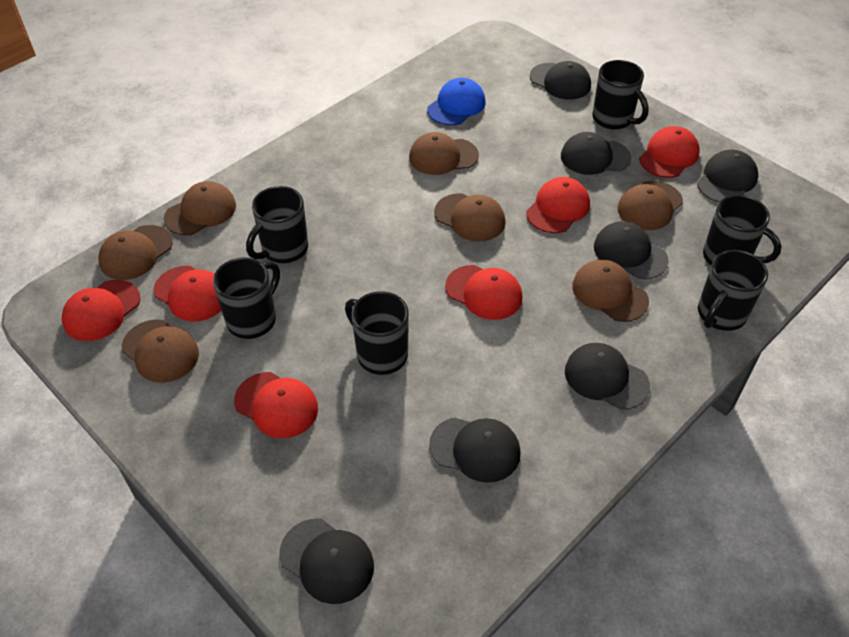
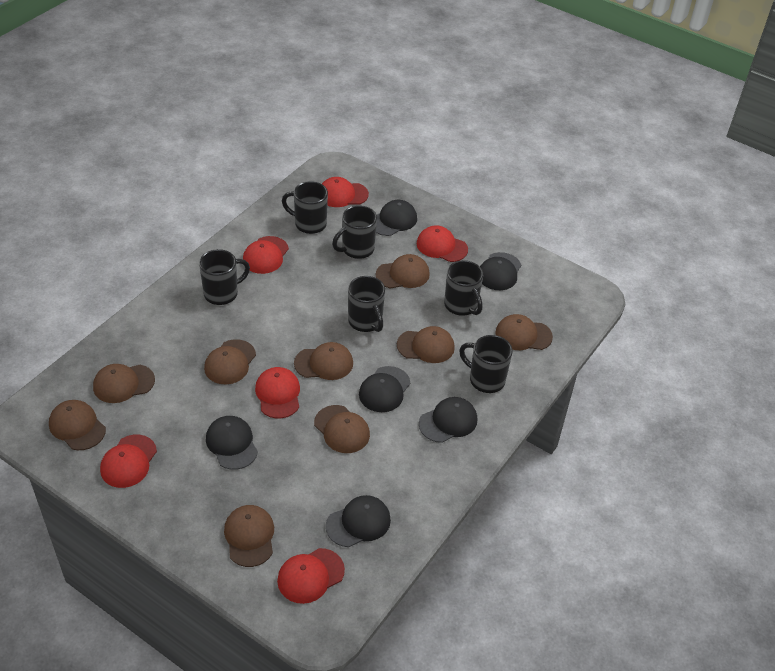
black cap: 7 -> 6
blue cap: 1 -> 0
brown cap: 7 -> 9

